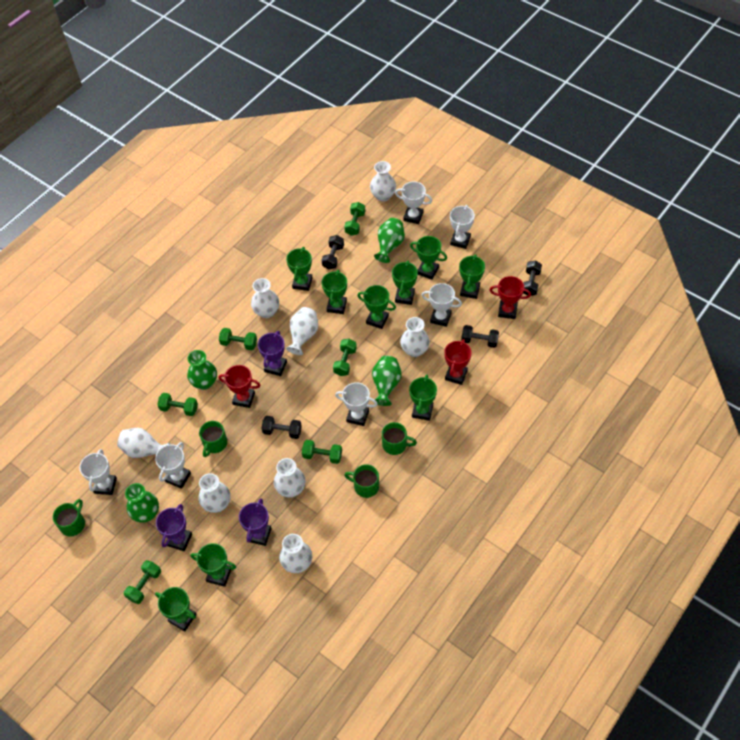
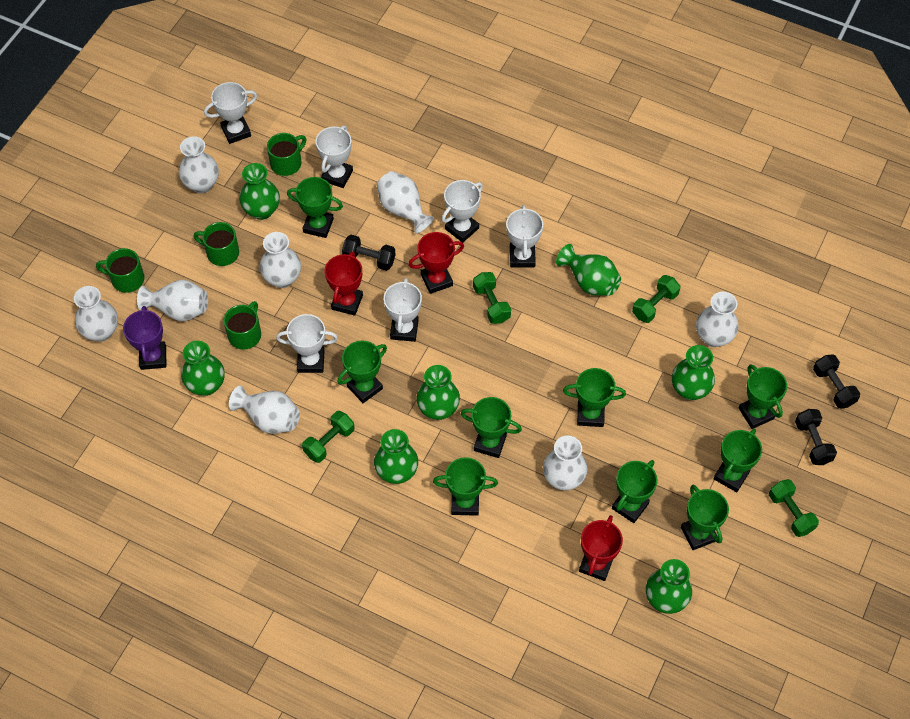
black dumbbell: 4 -> 3
green dumbbell: 6 -> 4
green vase: 4 -> 7
purple trophy: 3 -> 1

